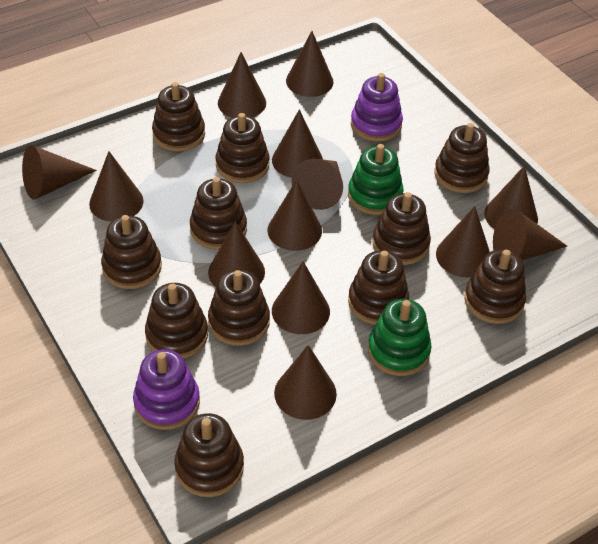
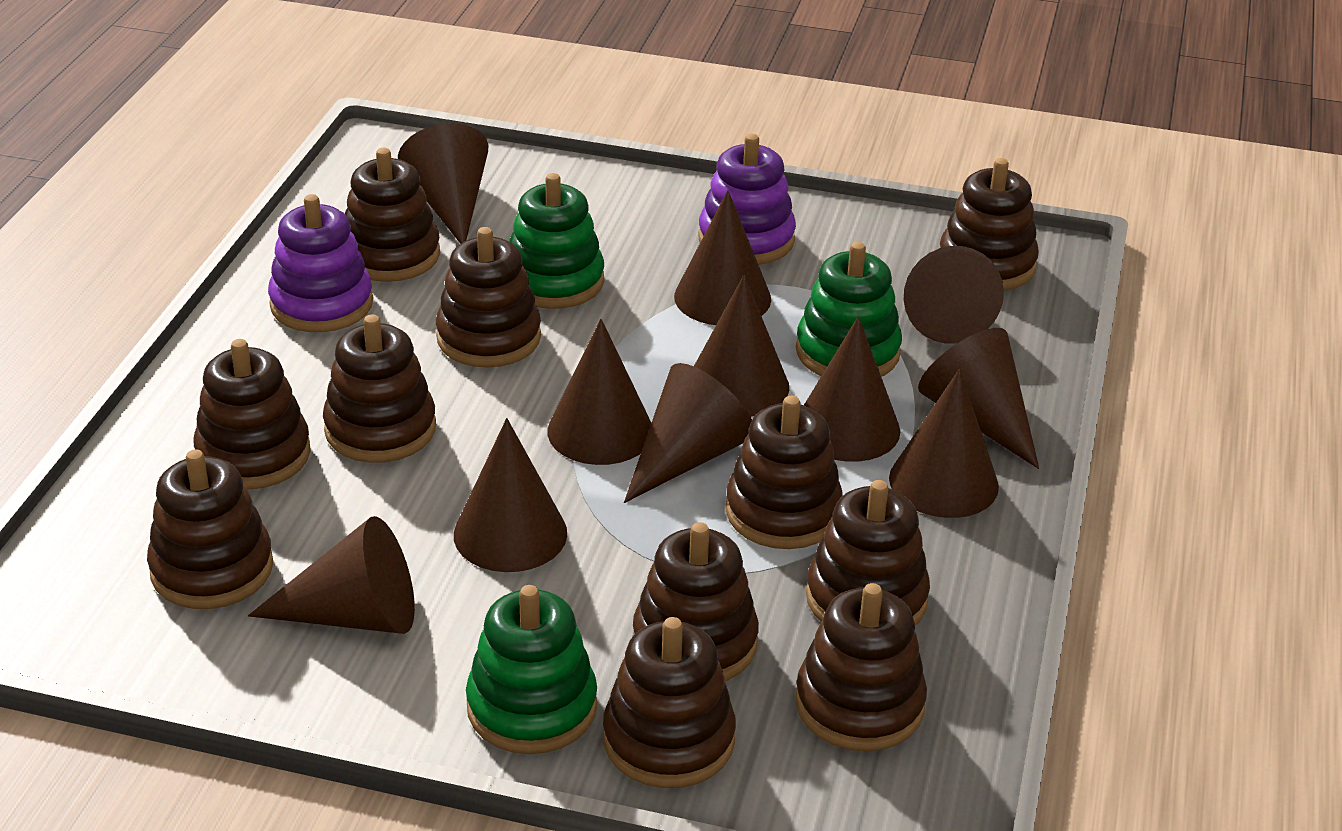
brown cone: 13 -> 11
green stacking toy: 2 -> 3

